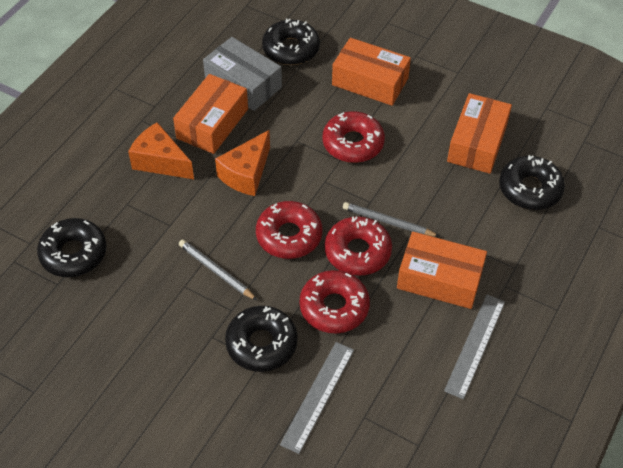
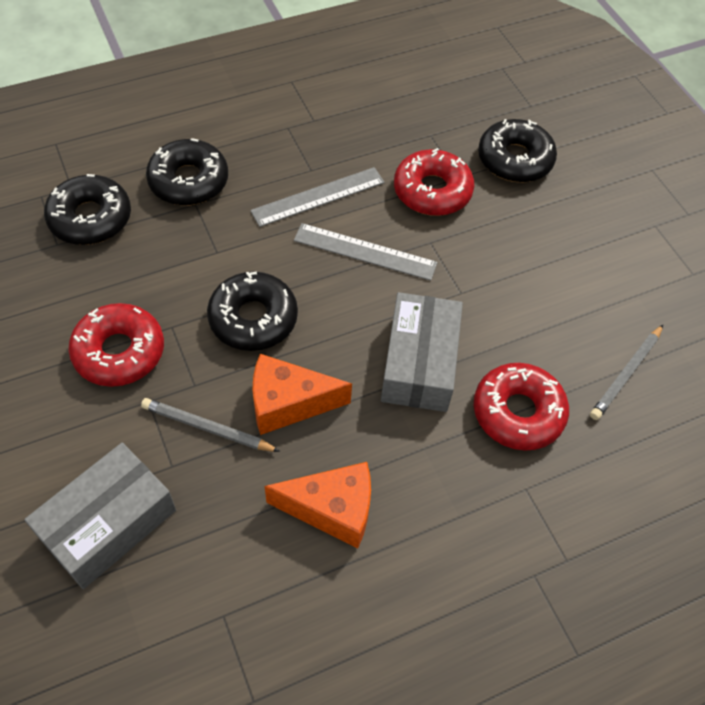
grey box: 1 -> 2
orange box: 4 -> 0
red donut: 4 -> 3

